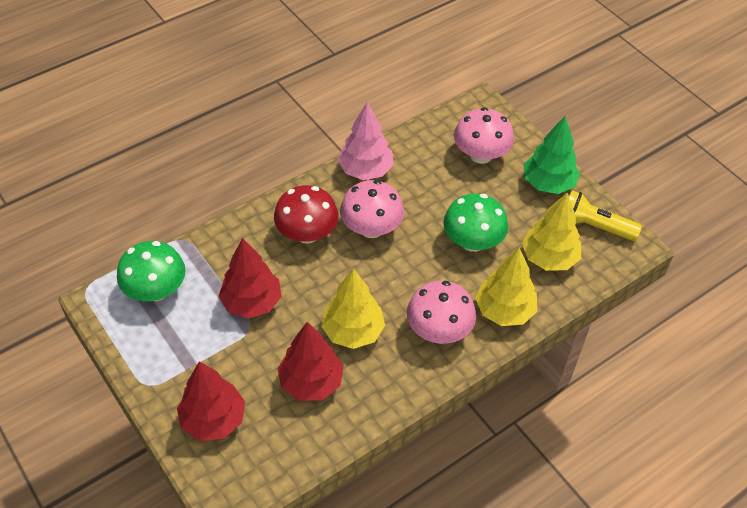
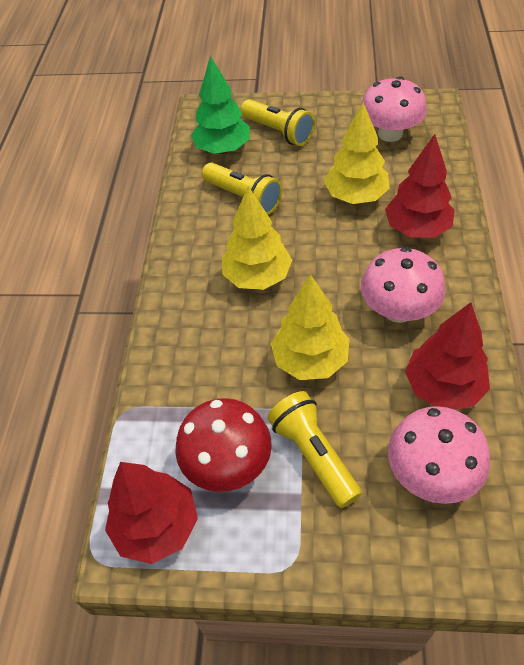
green mushroom: 2 -> 0
pink tree: 1 -> 0
yellow flashlight: 1 -> 3

